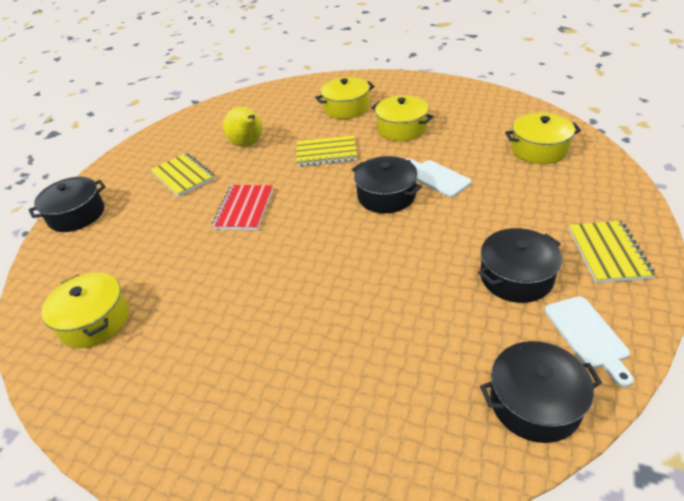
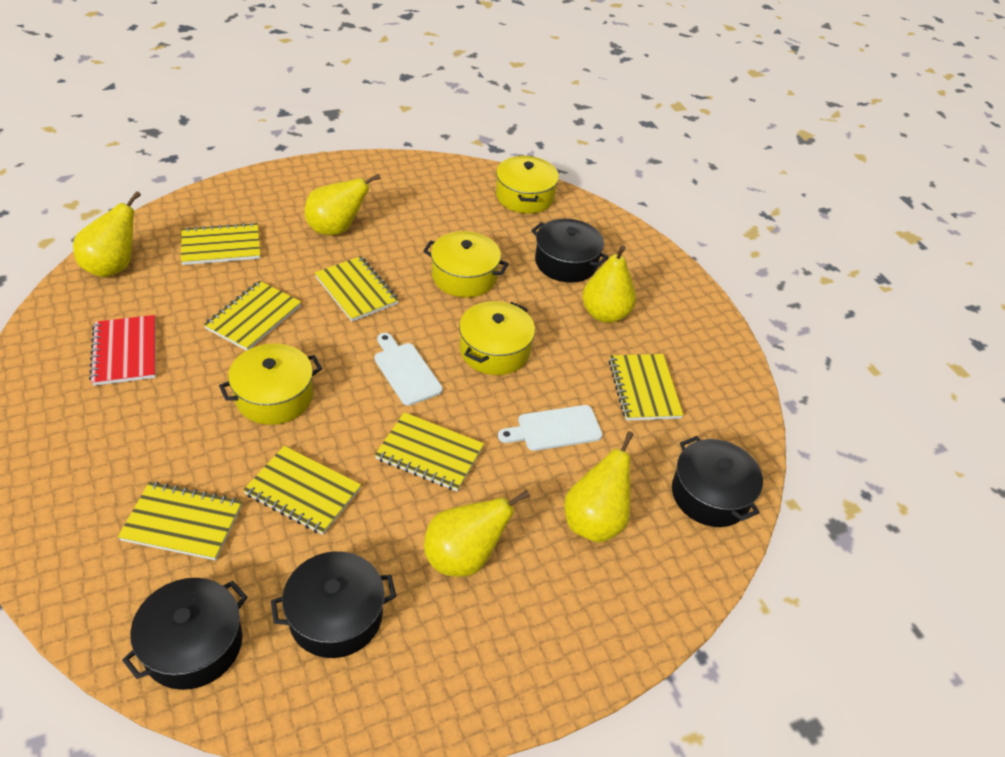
yellow notebook: 3 -> 7
yellow pear: 1 -> 5

